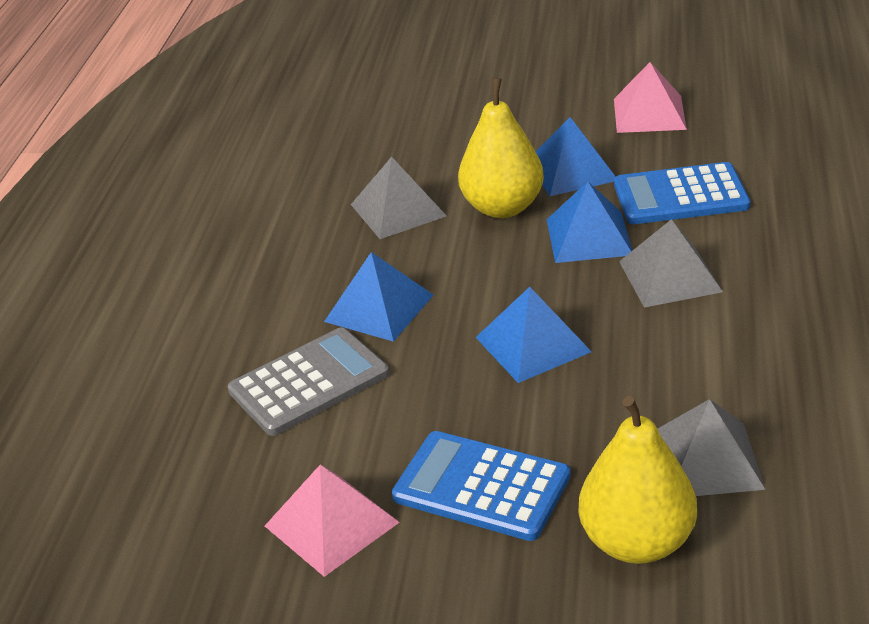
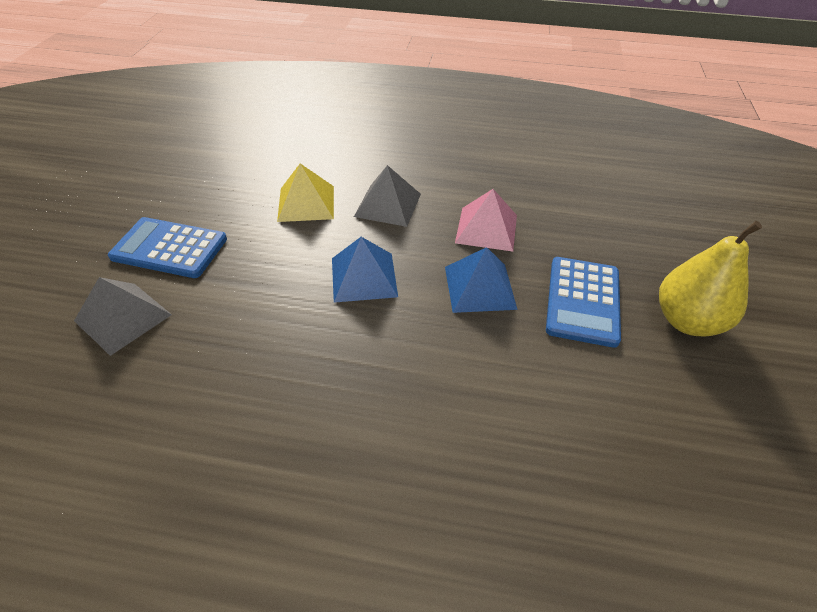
blue pyramid: 4 -> 2
grey calculator: 1 -> 0
grey pyramid: 3 -> 2
pink pyramid: 2 -> 1
yellow pear: 2 -> 1
yellow pyramid: 0 -> 1

